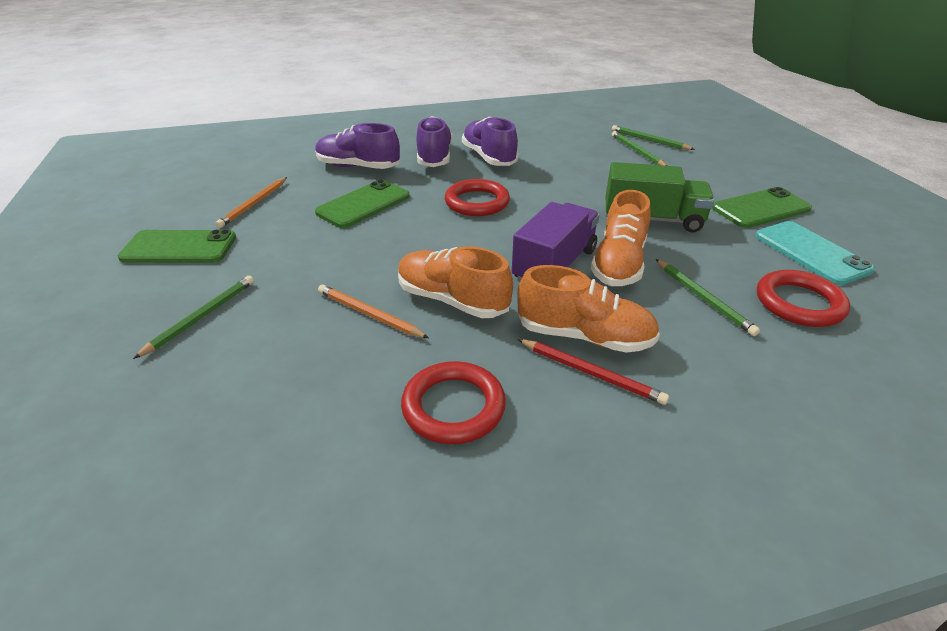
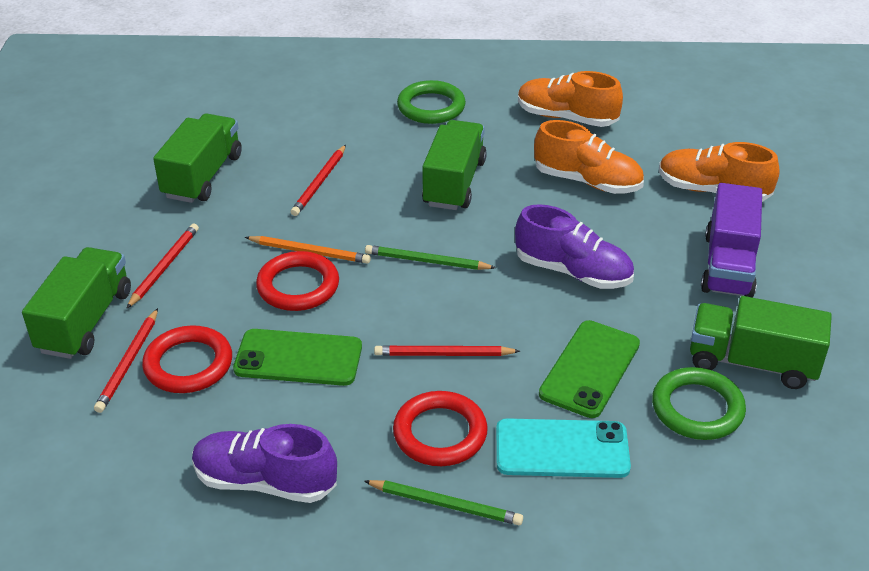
green pencil: 4 -> 2
green phone: 3 -> 2
green ring: 0 -> 2
green truck: 1 -> 4
orange pencil: 2 -> 1
purple shoe: 3 -> 2
red pencil: 1 -> 4

